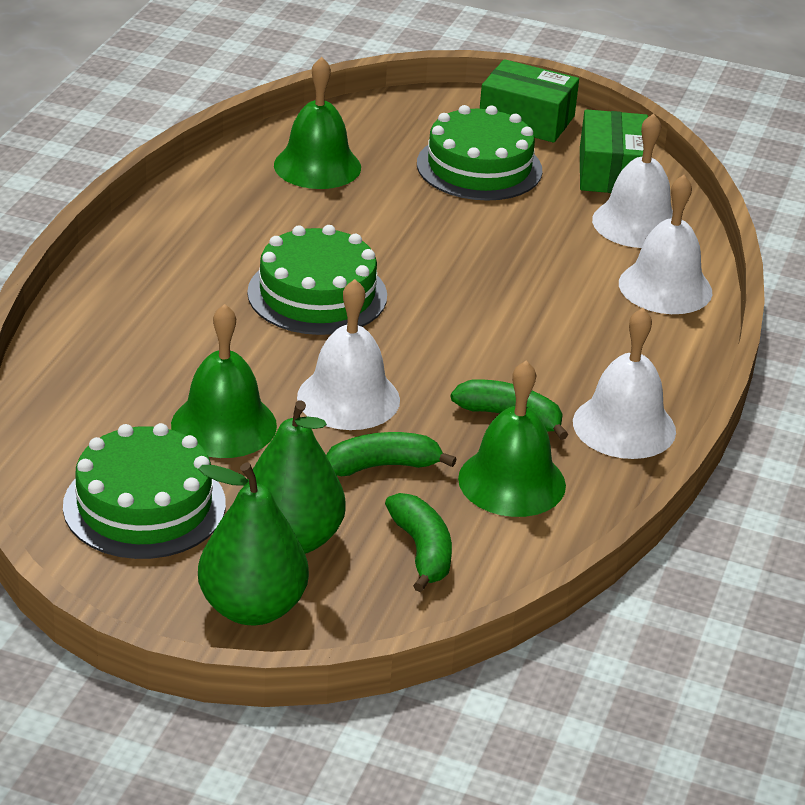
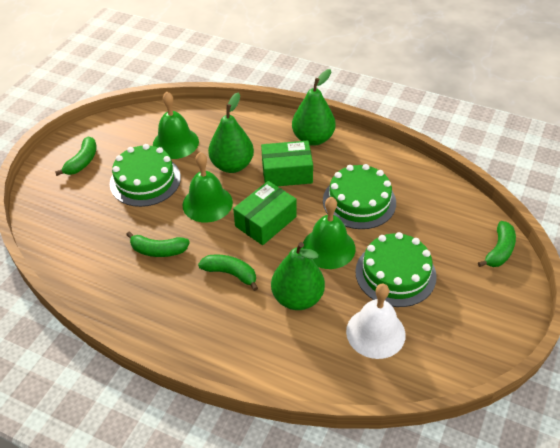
green banana: 3 -> 4
green pear: 2 -> 3
white bell: 4 -> 1

